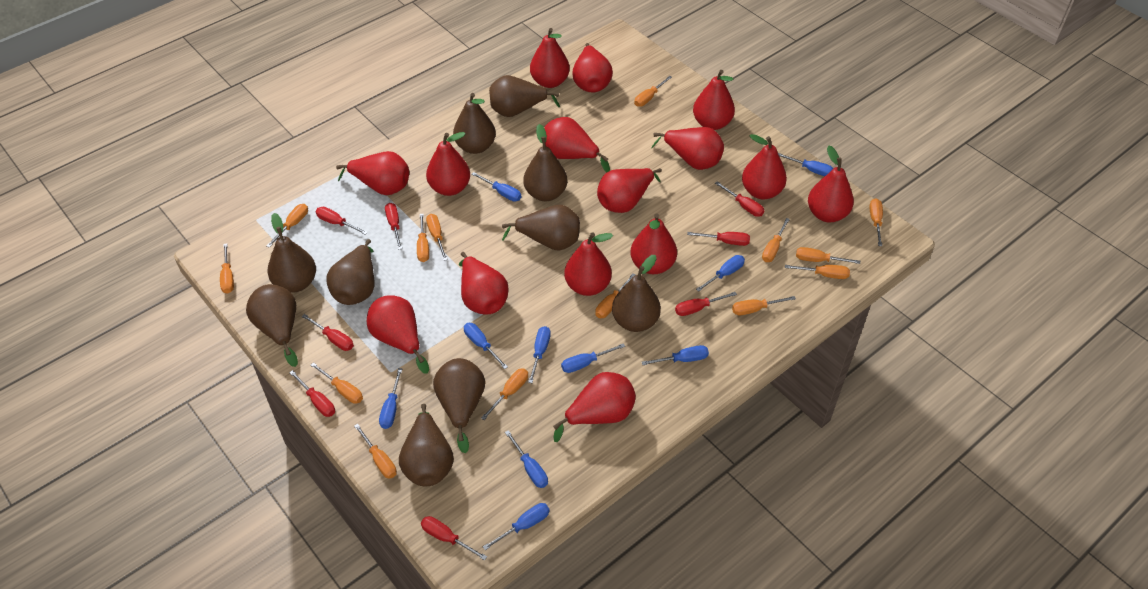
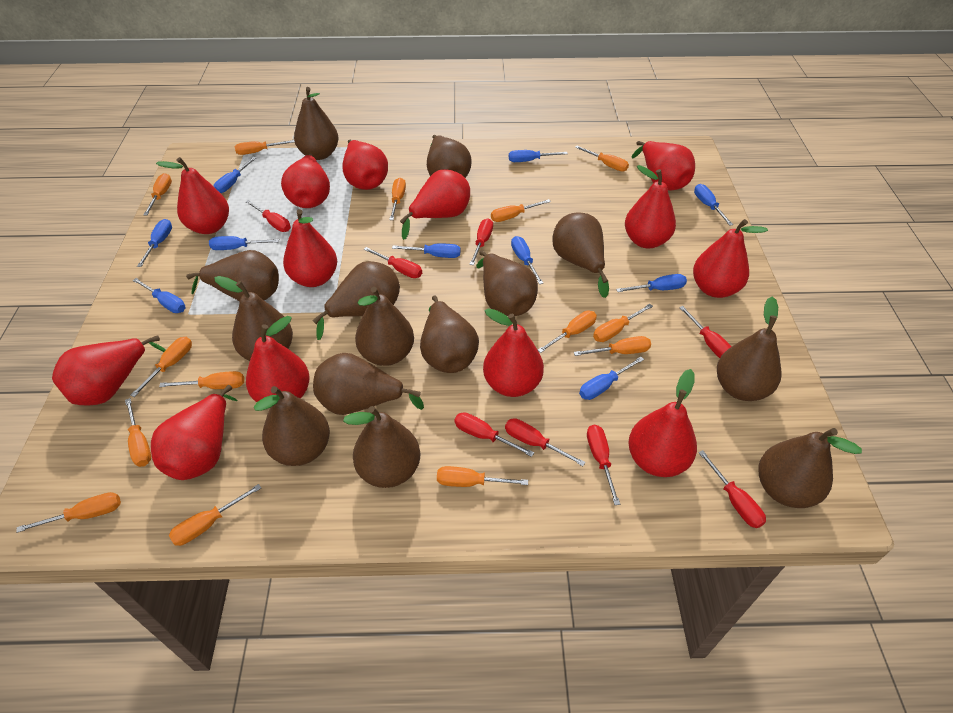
brown pear: 10 -> 14
red pear: 15 -> 13

